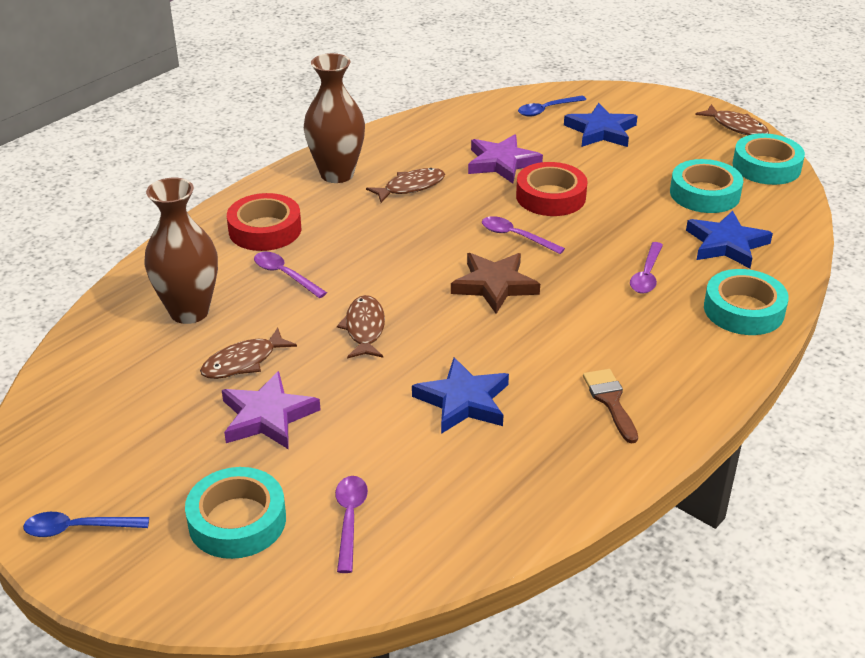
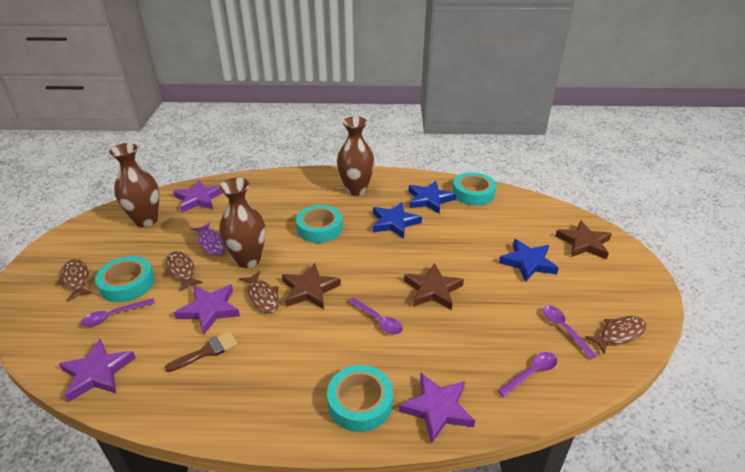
blue spoon: 2 -> 0
brown star: 1 -> 3
brown vase: 2 -> 3
purple fish: 0 -> 1
purple star: 2 -> 4
red tape: 2 -> 0

